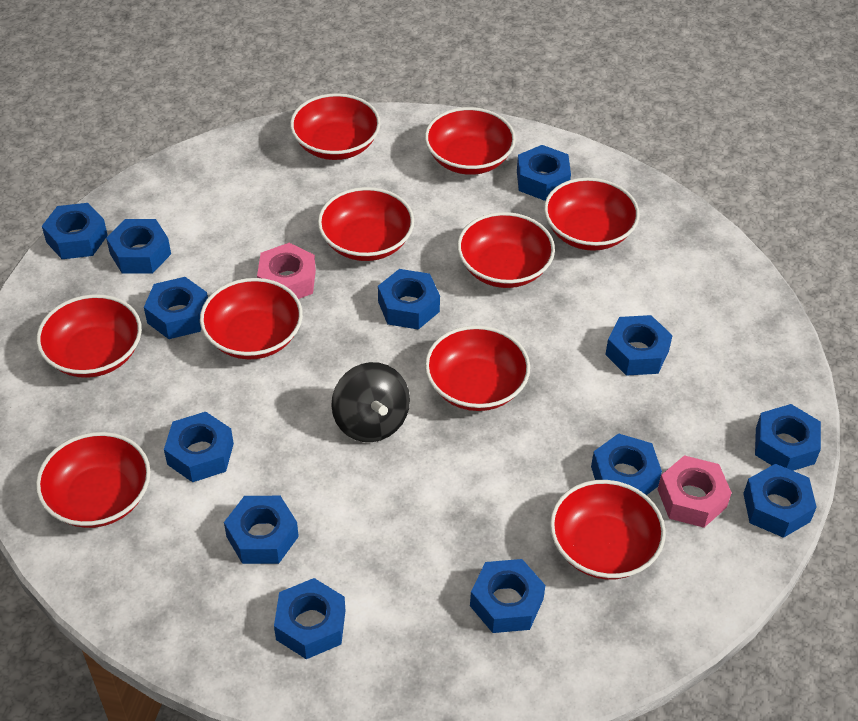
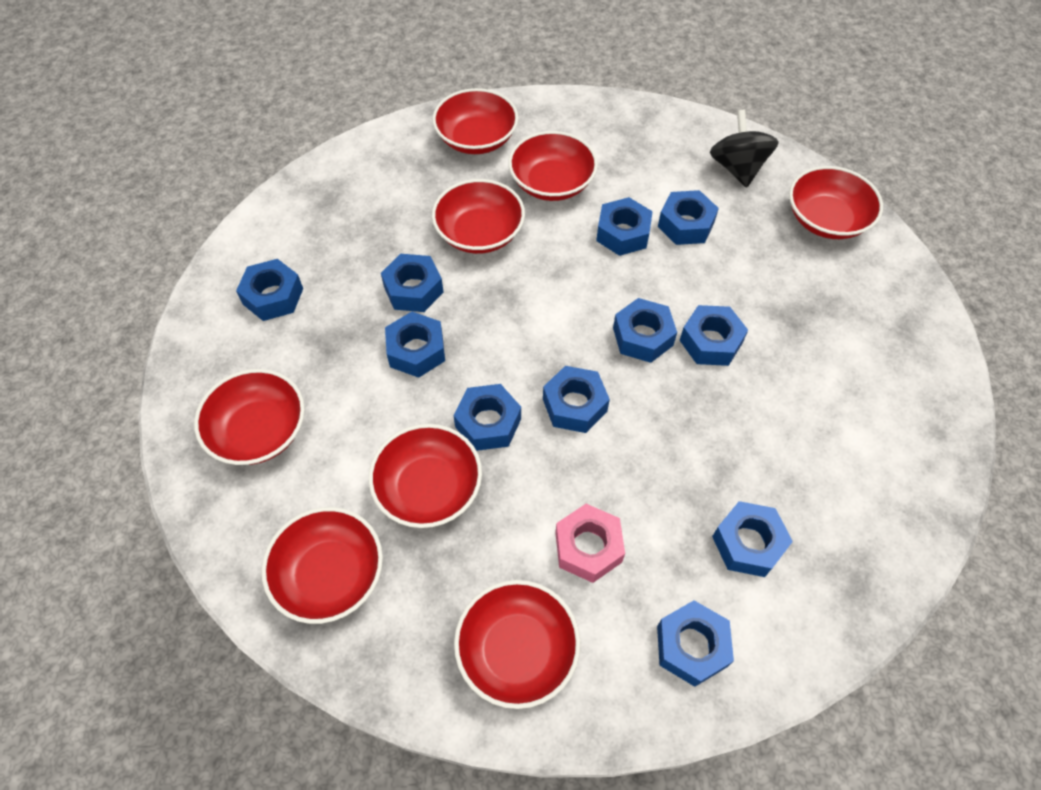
blue nut: 13 -> 11
pink nut: 2 -> 1
red bowl: 10 -> 8

